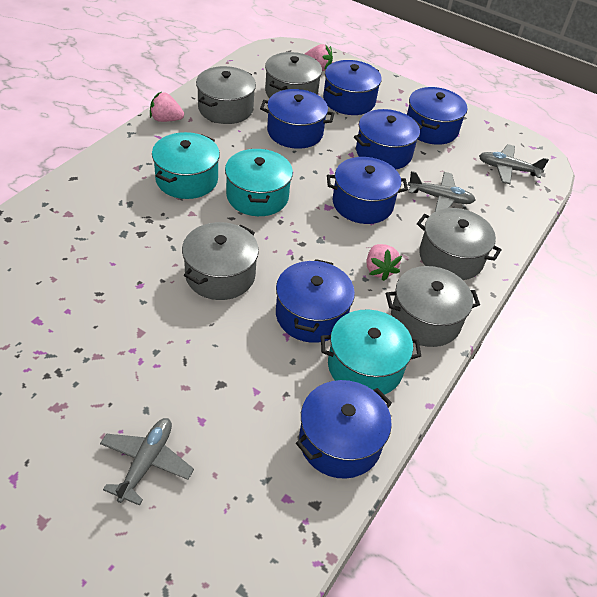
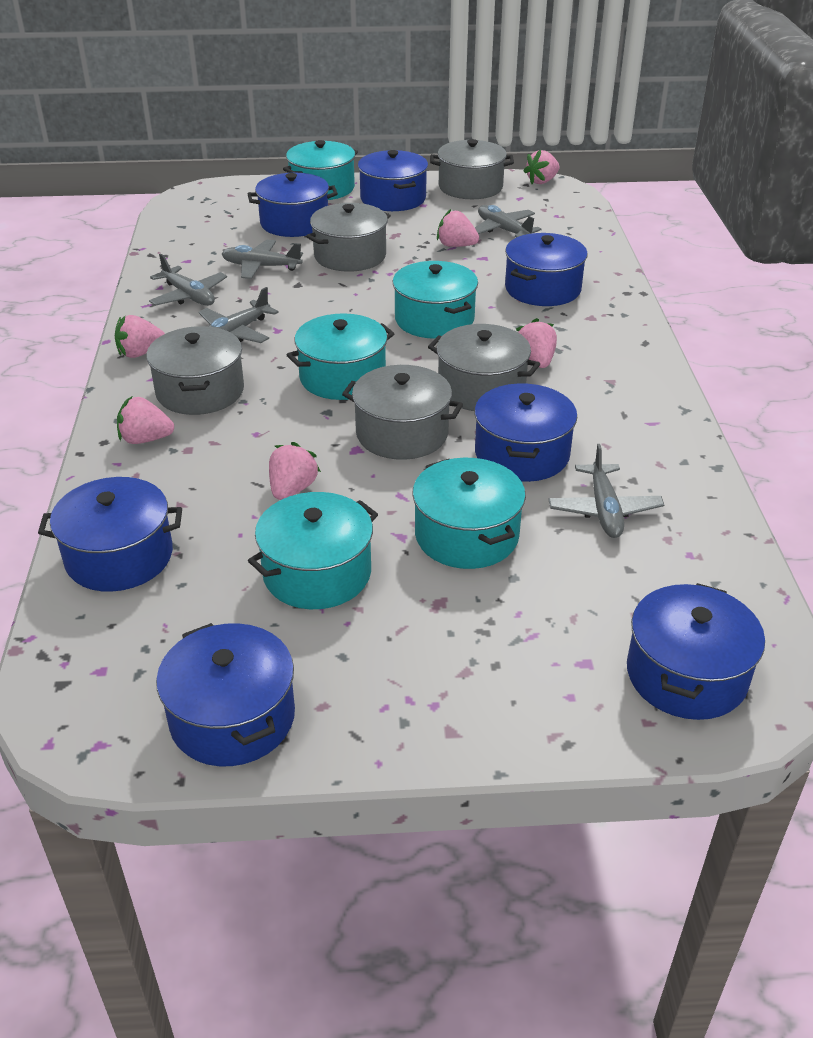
grey plane: 3 -> 5
pink strawberry: 3 -> 6
turquoise pot: 3 -> 5

